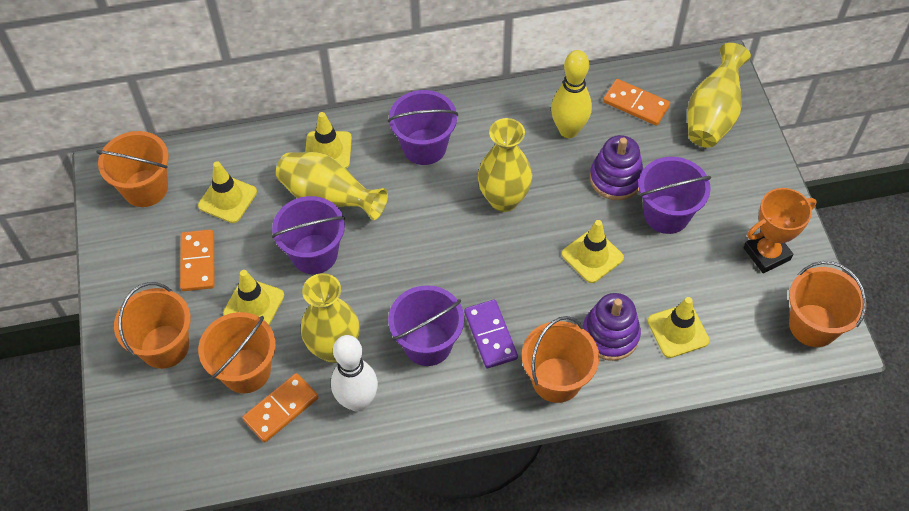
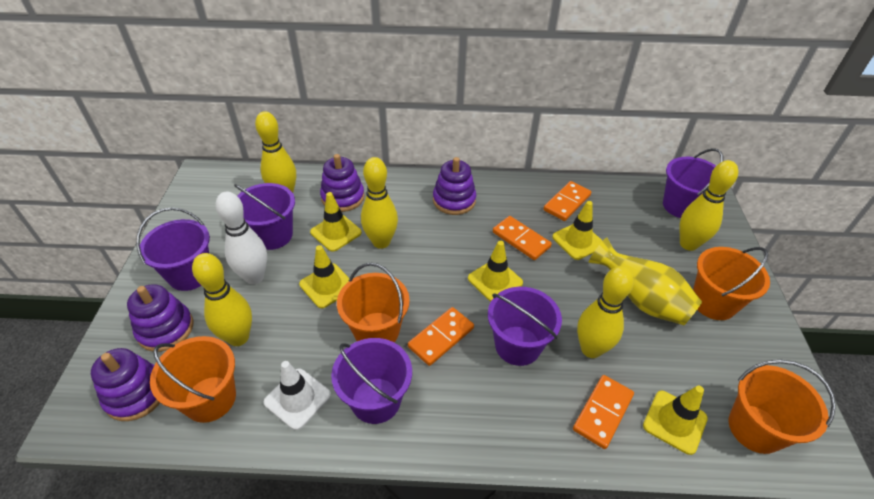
orange bucket: 5 -> 4
orange domino: 3 -> 4
orange trophy: 1 -> 0
purple bucket: 4 -> 5
purple domino: 1 -> 0
purple stacking toy: 2 -> 4
white traffic cone: 0 -> 1
yellow bowling pin: 1 -> 5
yellow vase: 4 -> 1

